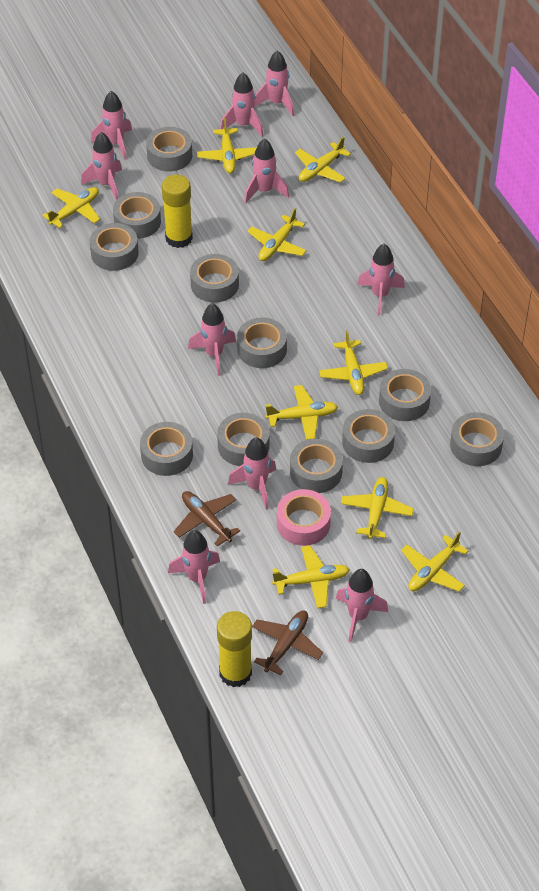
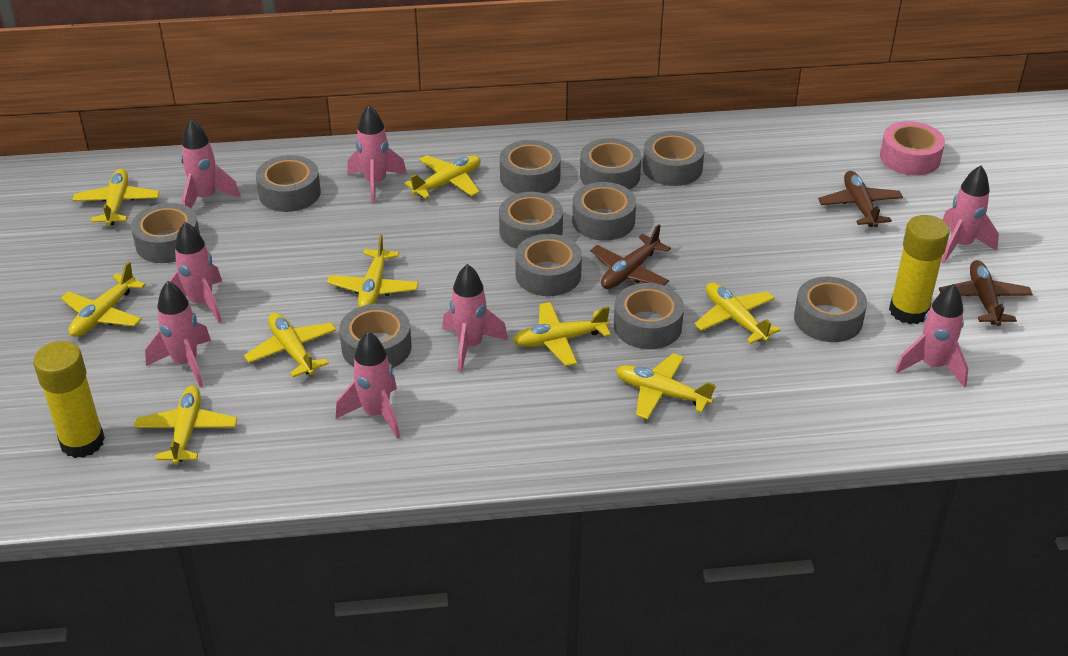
brown plane: 2 -> 3
pink rocket: 10 -> 8

